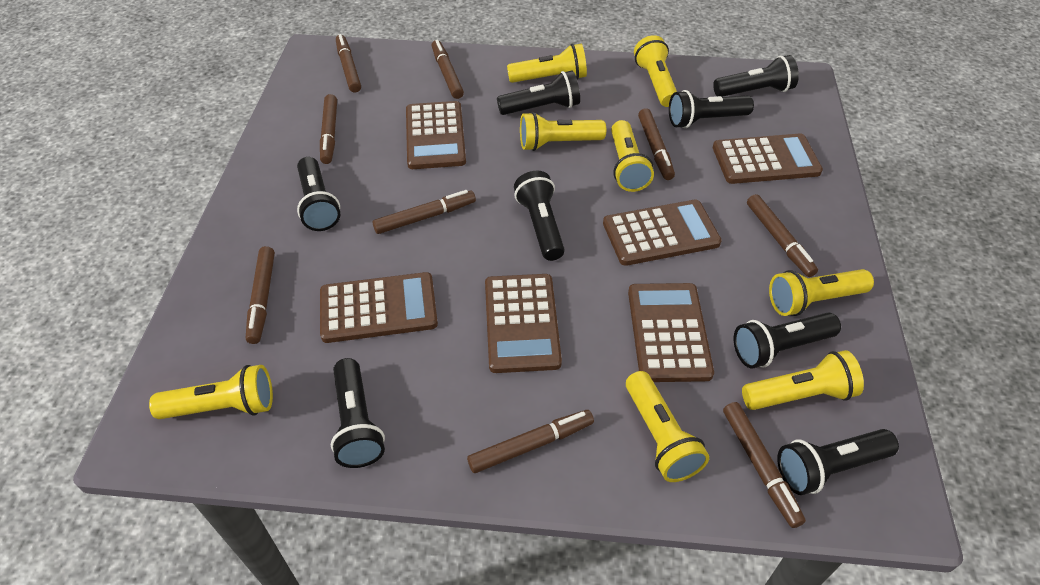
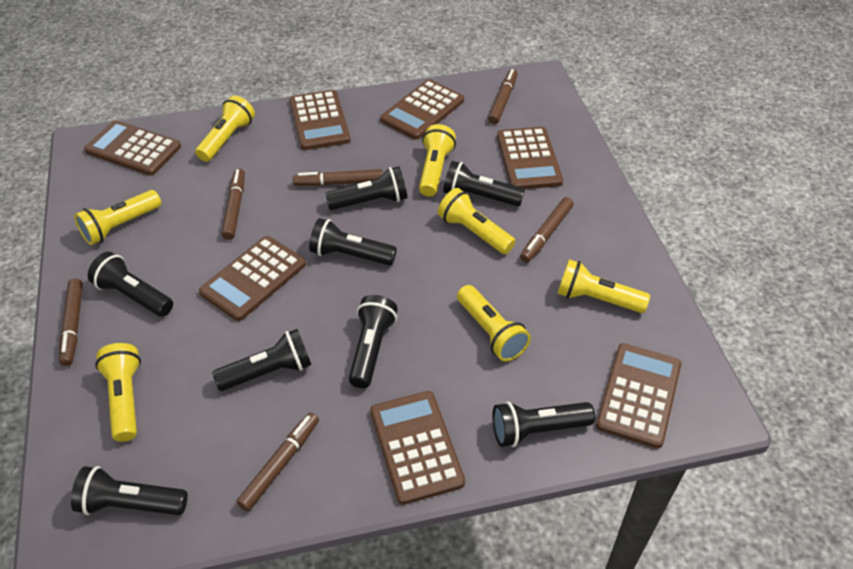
brown calculator: 6 -> 7
brown marker: 9 -> 6
yellow flashlight: 8 -> 7

